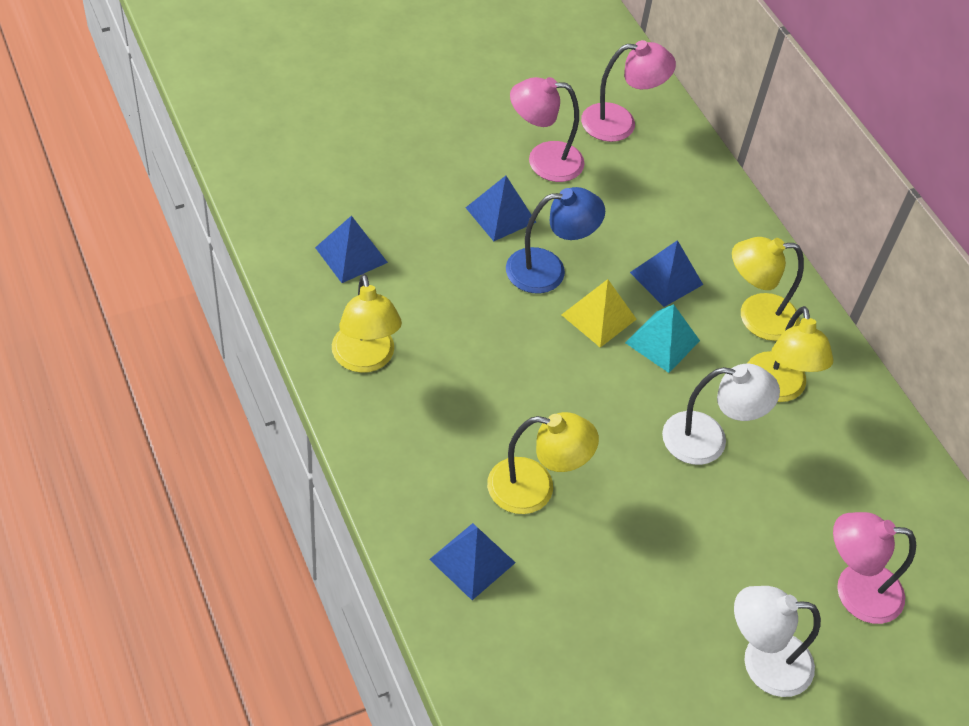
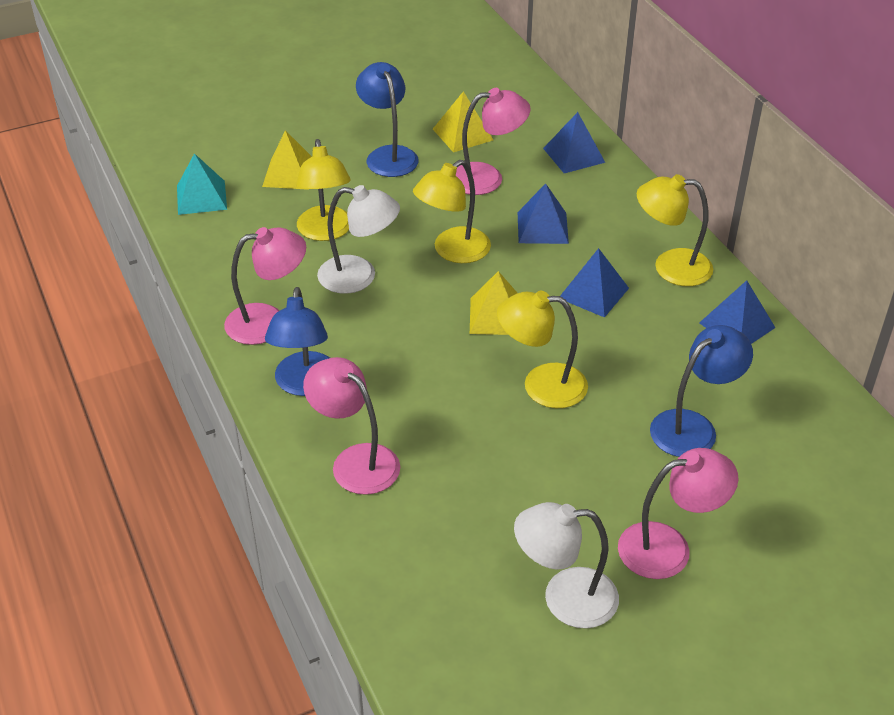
blue lamp: 1 -> 3
pink lamp: 3 -> 4
yellow pyramid: 1 -> 3

